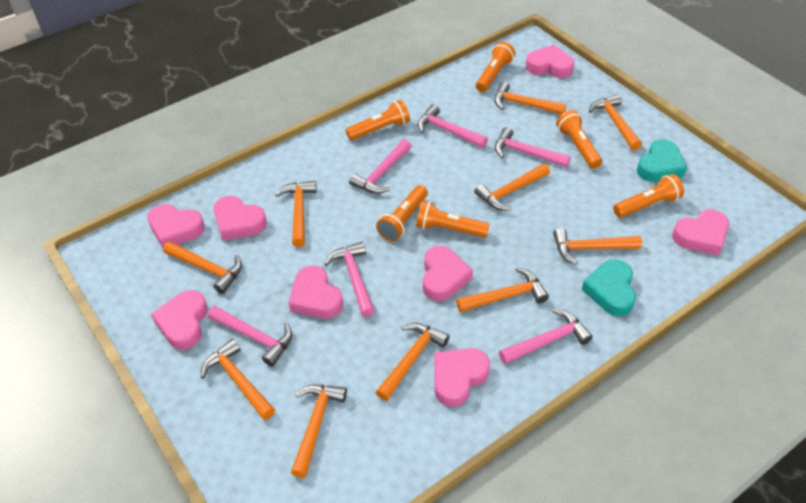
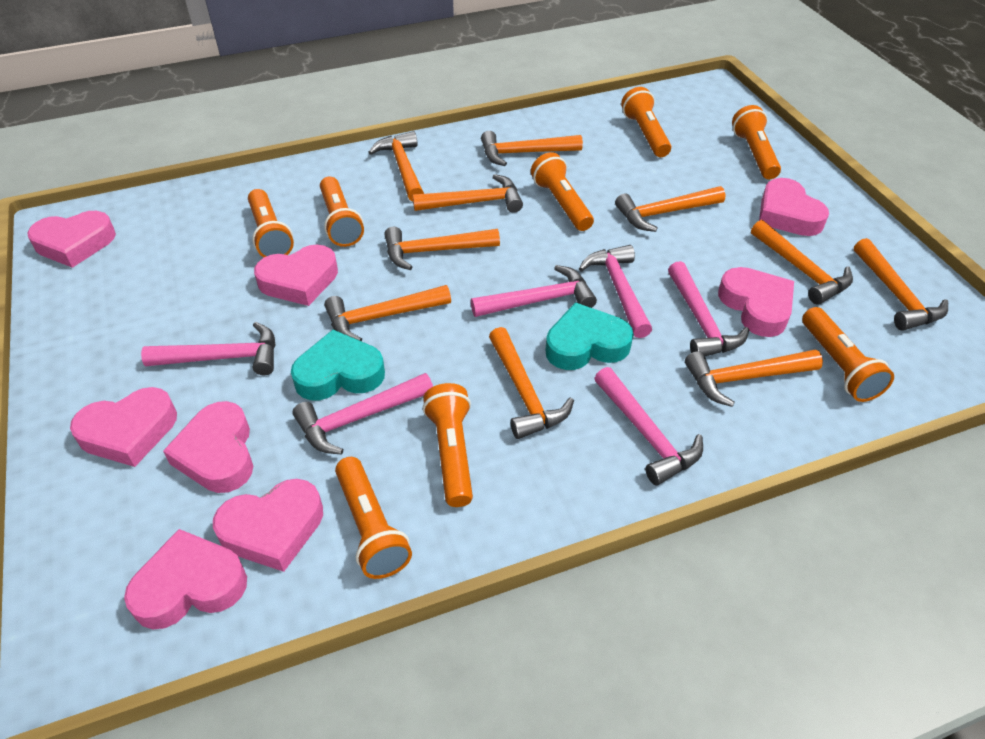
orange flashlight: 6 -> 8

